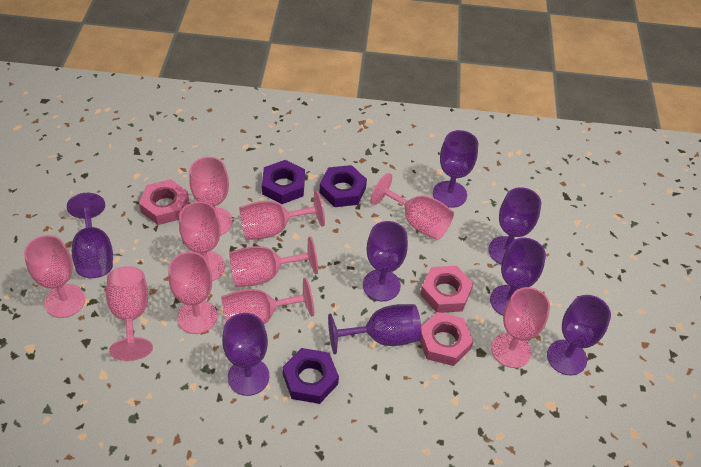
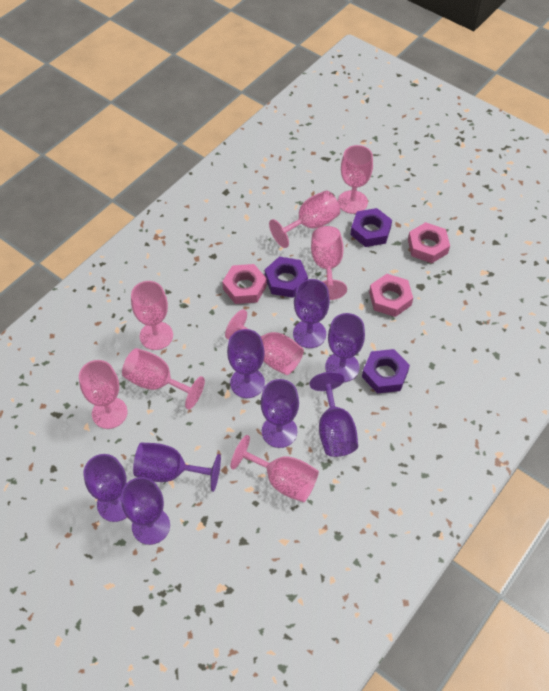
pink goblet: 10 -> 8

